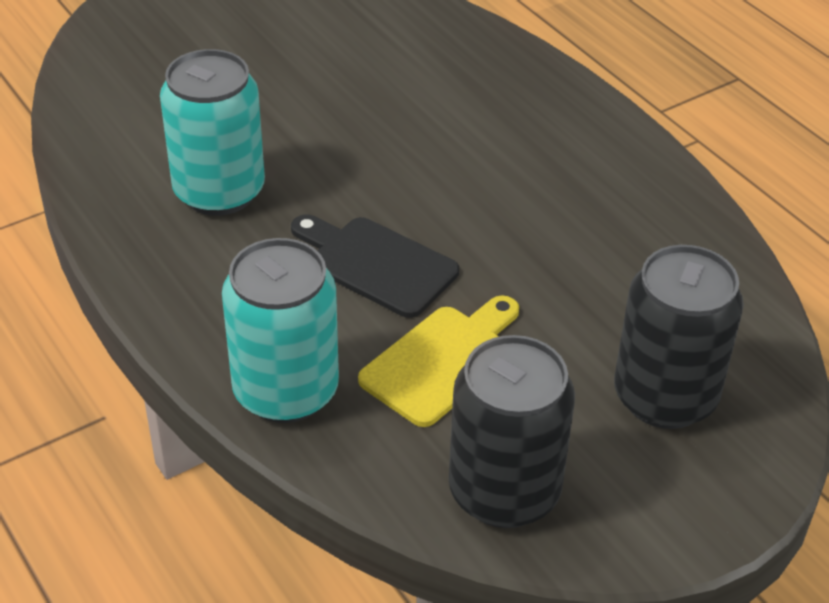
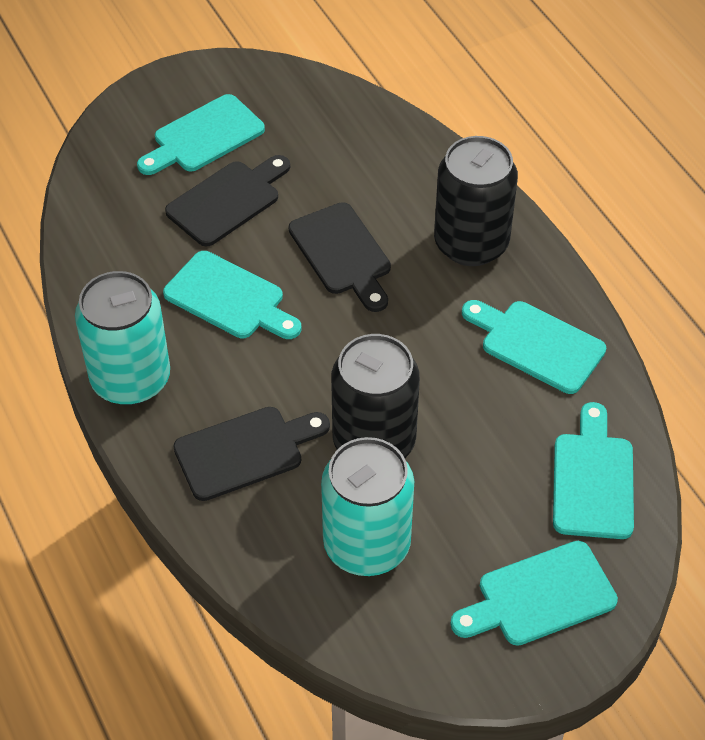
black cutting board: 1 -> 3
turquoise cutting board: 0 -> 5
yellow cutting board: 1 -> 0

